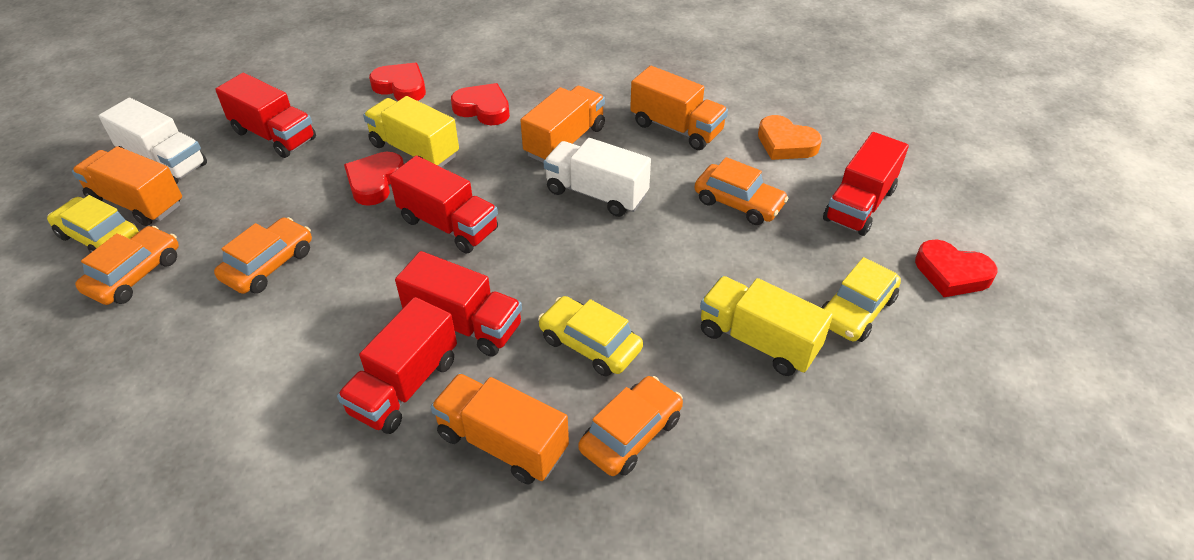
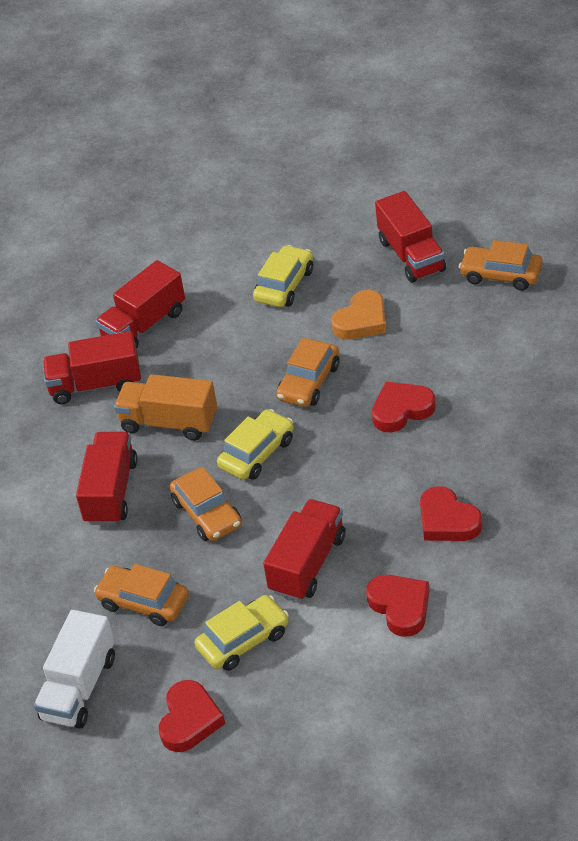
orange truck: 4 -> 1
white truck: 2 -> 1
yellow truck: 2 -> 0

